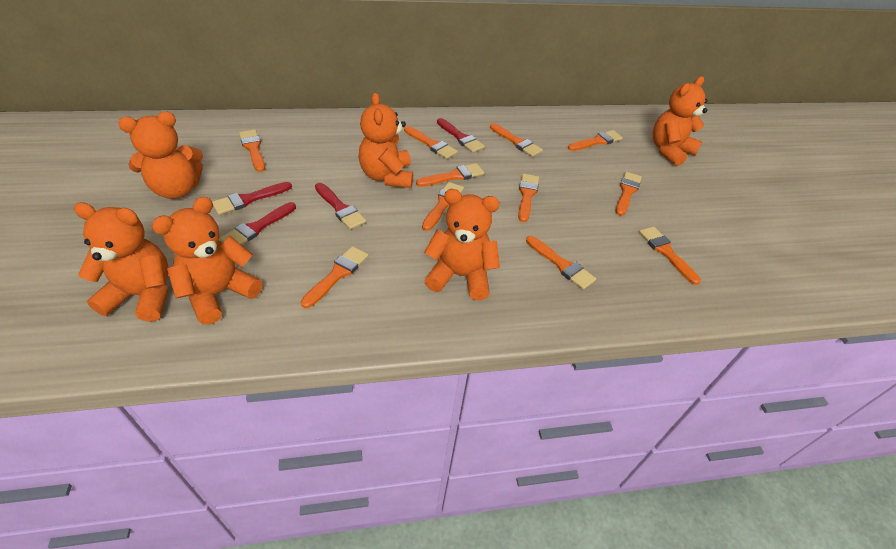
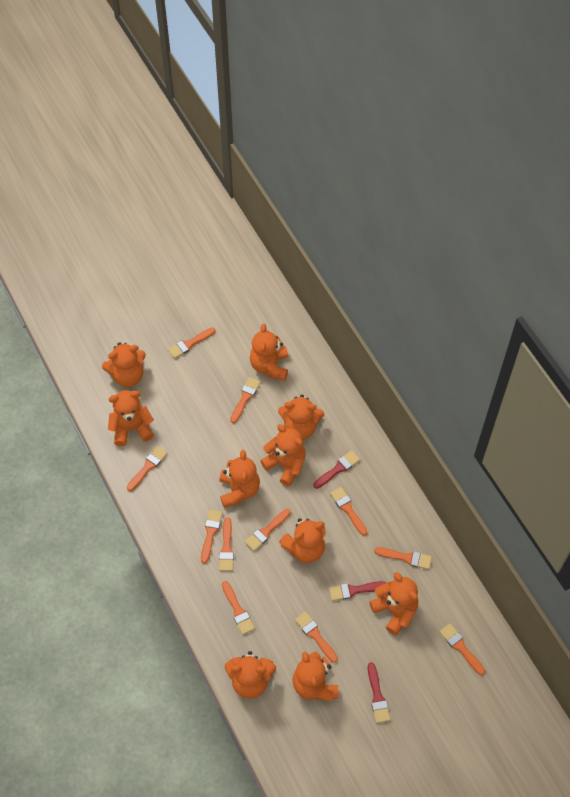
orange teddy bear: 6 -> 10
red brush: 4 -> 3

